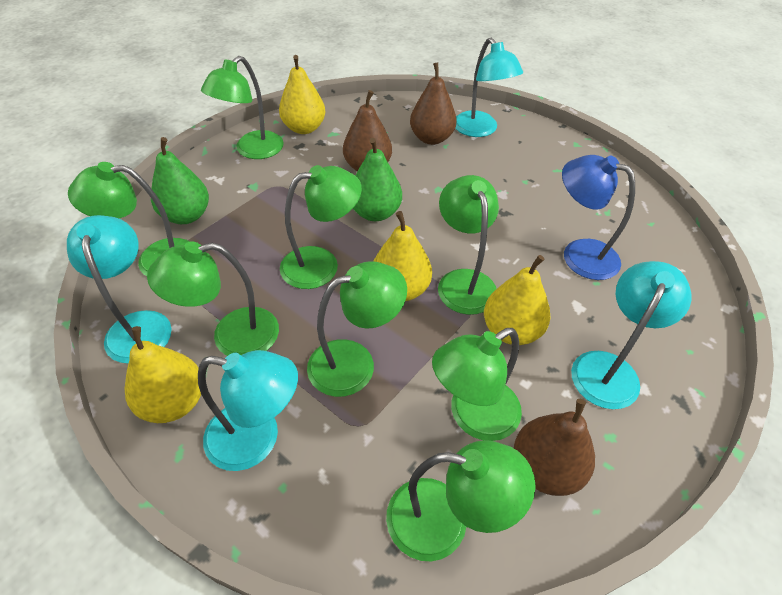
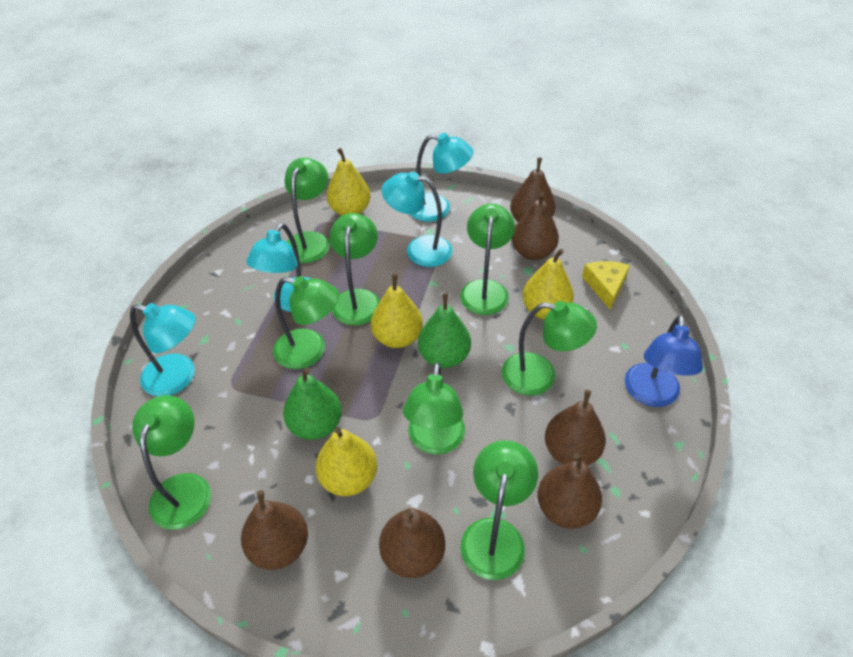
brown pear: 3 -> 6
yellow cheese: 0 -> 1

